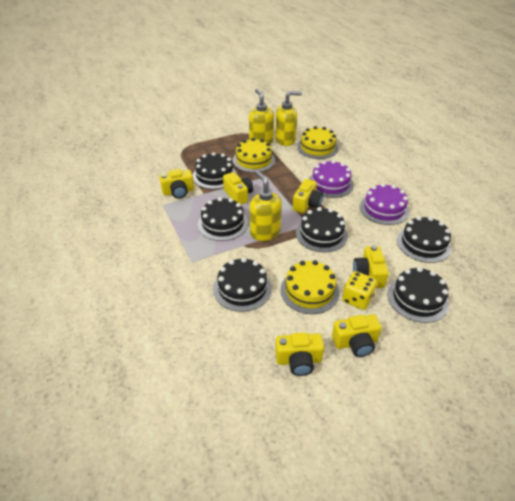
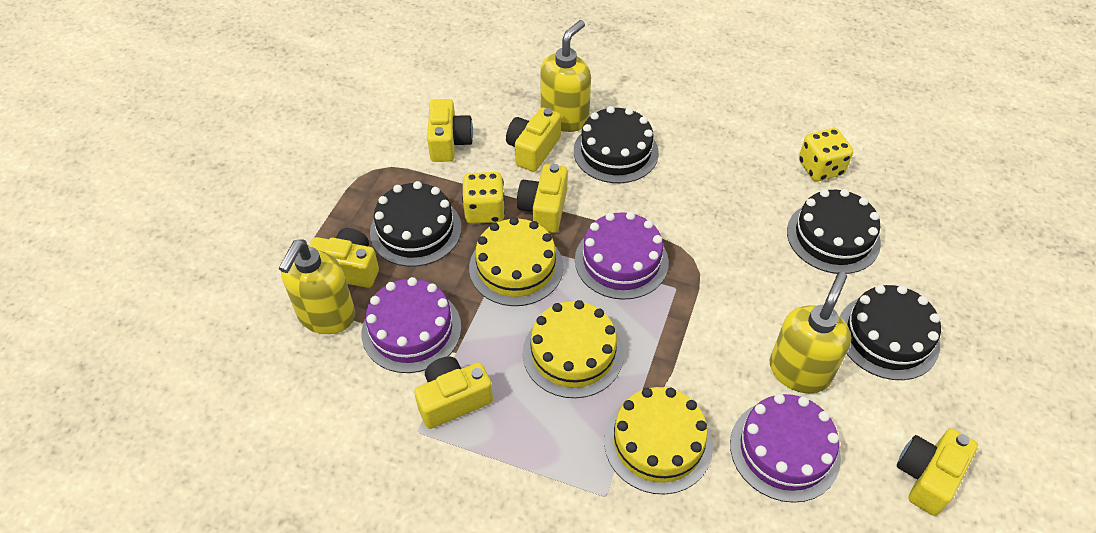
black cake: 6 -> 4
purple cake: 2 -> 3
yellow dice: 1 -> 2

